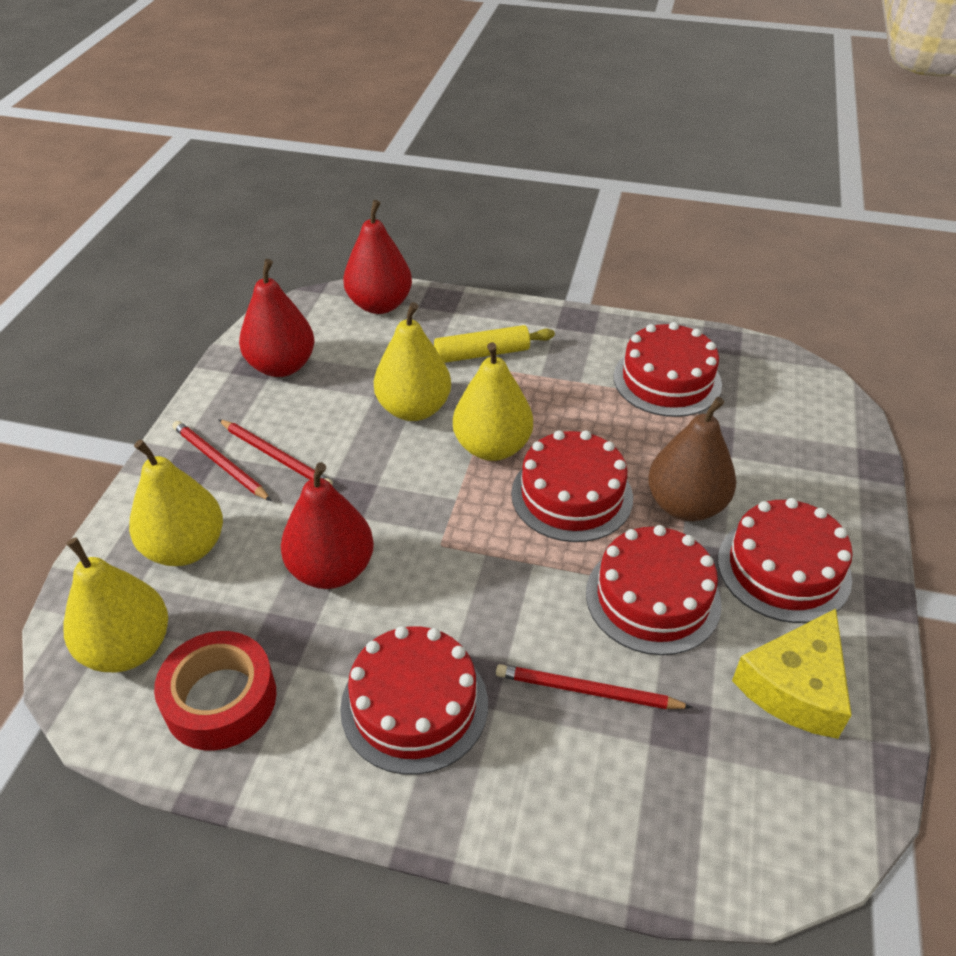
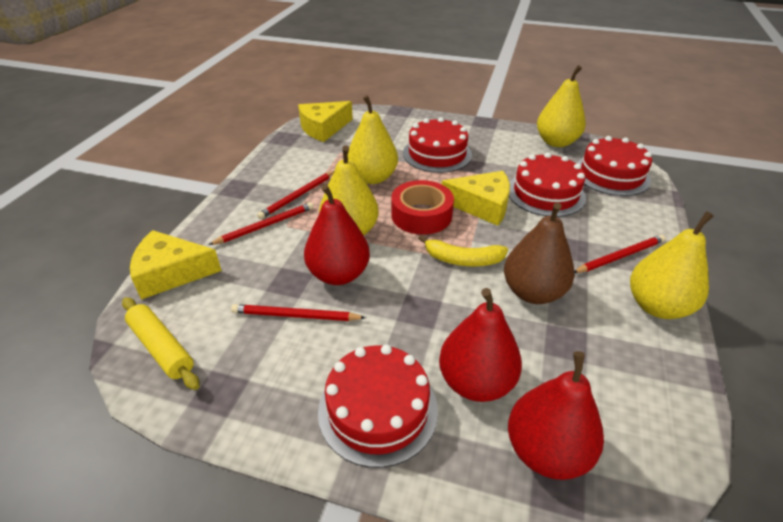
red cake: 5 -> 4
red pencil: 3 -> 4
yellow banana: 0 -> 1
yellow cheese: 1 -> 3

